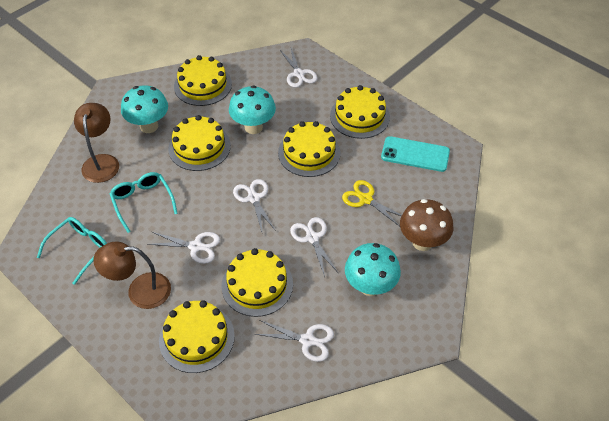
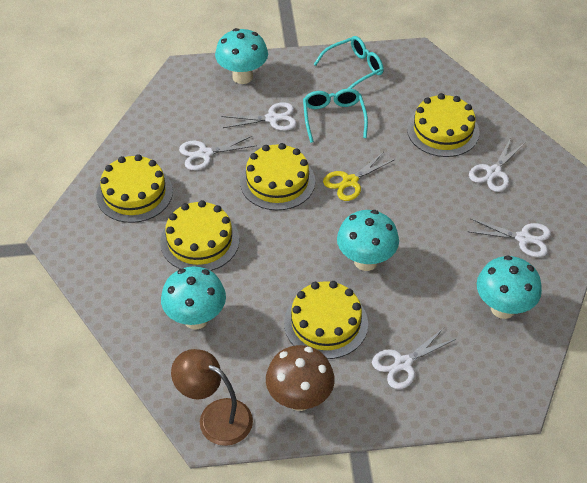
brown lamp: 2 -> 1
turquoise mushroom: 3 -> 4
turquoise phone: 1 -> 0
yellow cake: 6 -> 5

